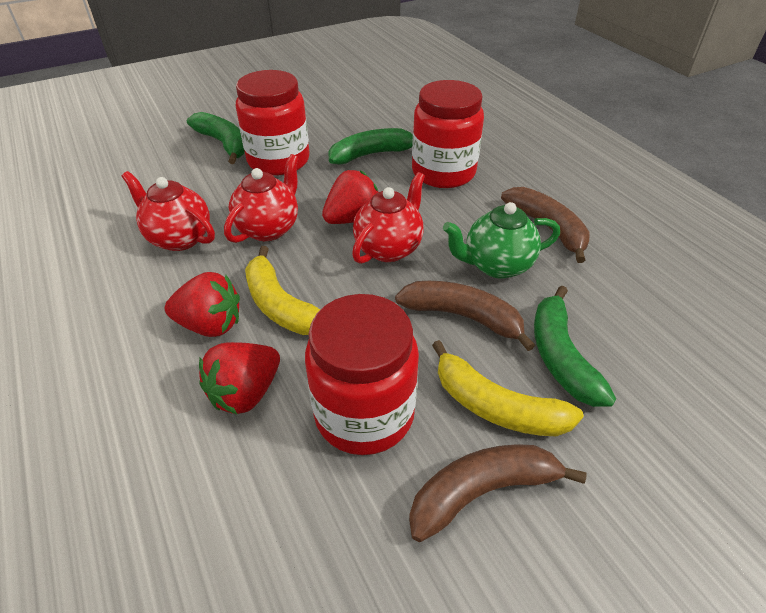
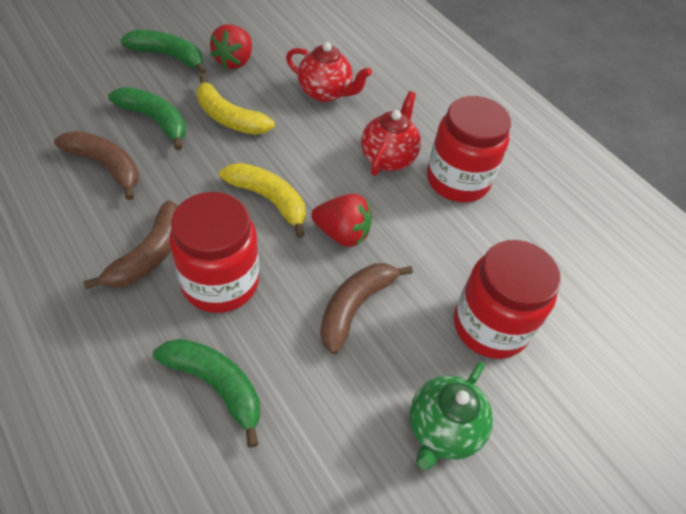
red strawberry: 3 -> 2
red teapot: 3 -> 2

